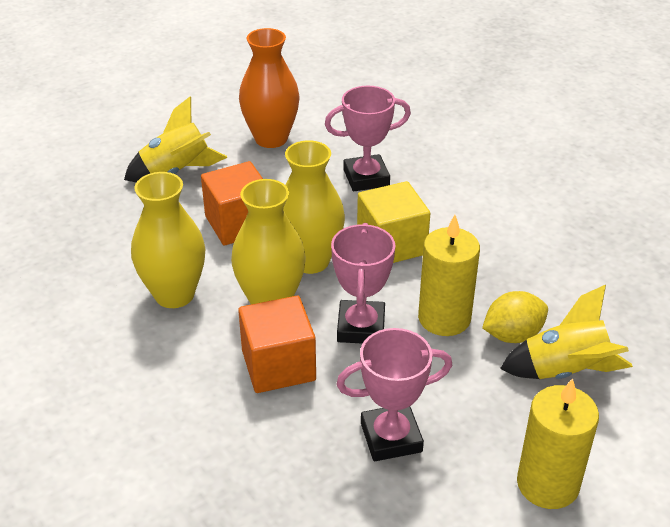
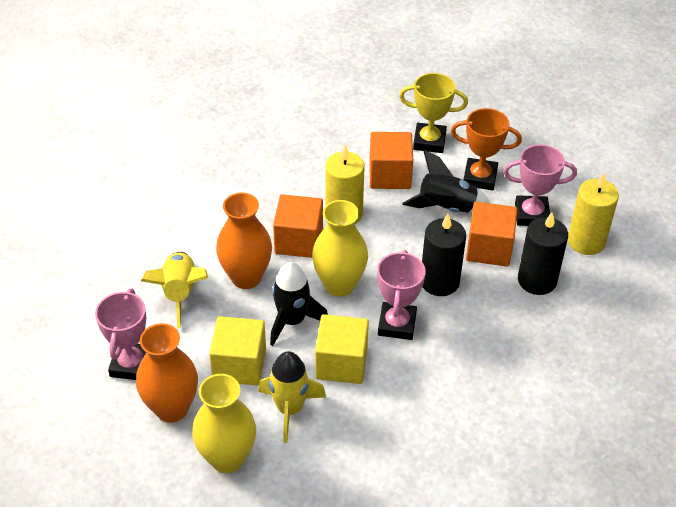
black candle: 0 -> 2
black rocket: 0 -> 2
orange cube: 2 -> 3
orange trophy: 0 -> 1
orange vase: 1 -> 2
yellow cube: 1 -> 2
yellow lemon: 1 -> 0
yellow trophy: 0 -> 1
yellow vase: 3 -> 2

